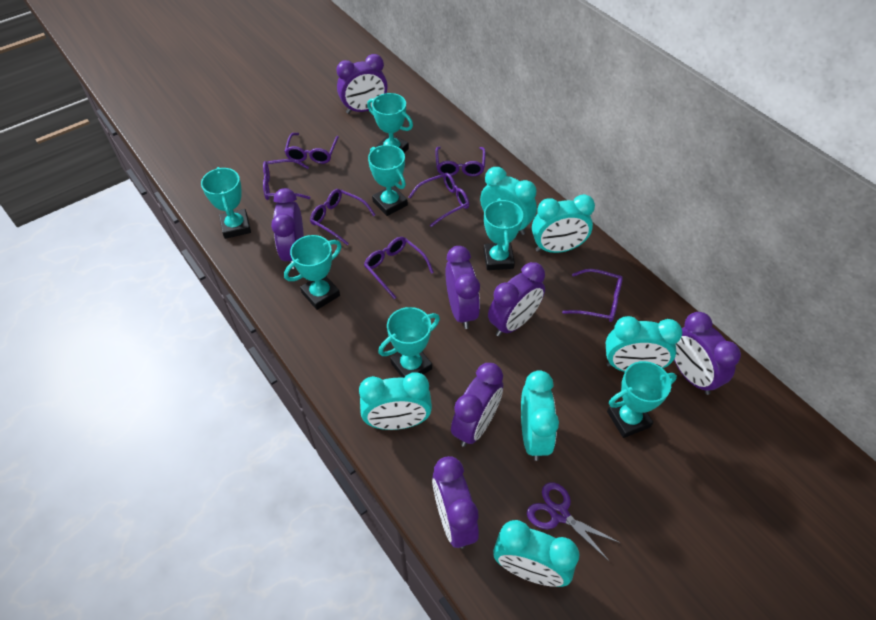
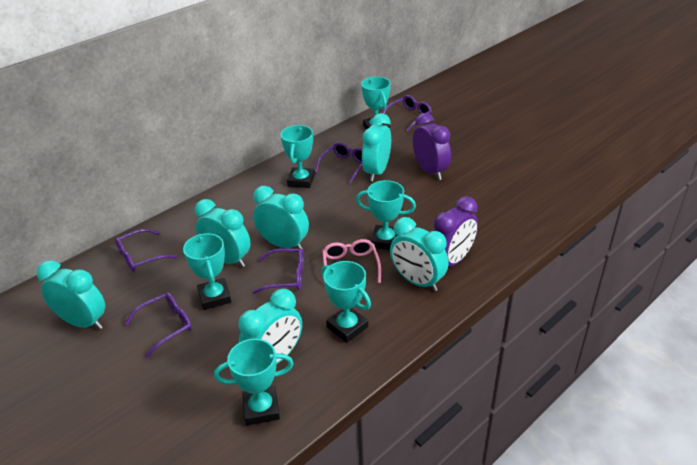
pink glasses: 0 -> 1
purple clock: 7 -> 2
purple glasses: 7 -> 5
purple scissors: 1 -> 0
turquoise trophy: 7 -> 6

